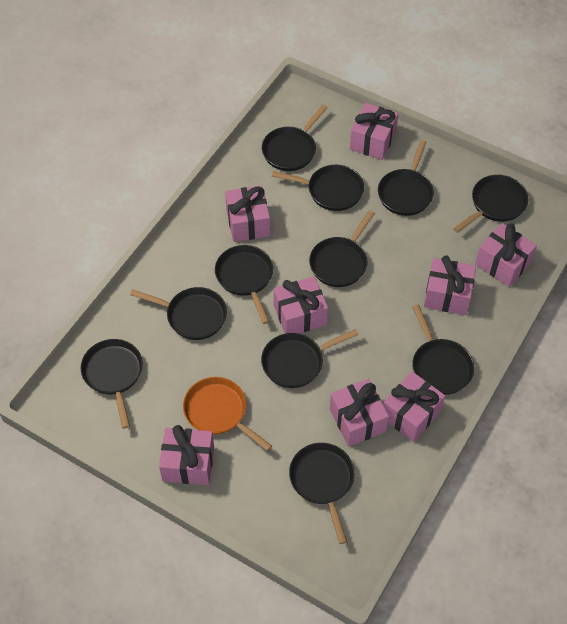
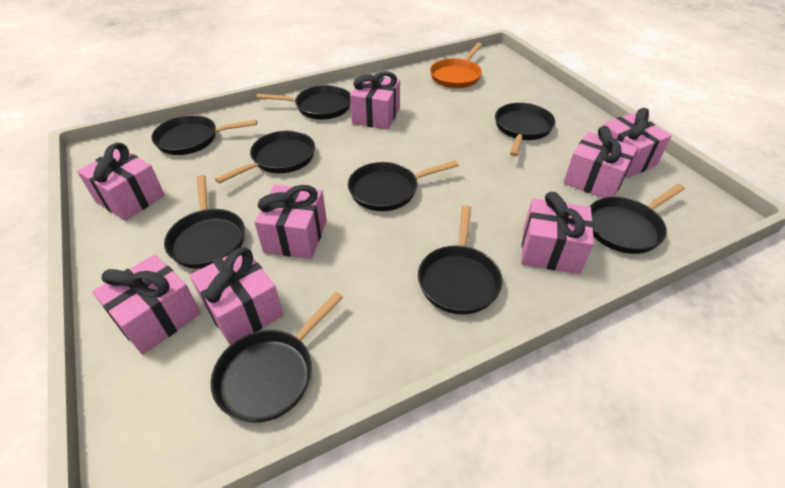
black pan: 11 -> 9

